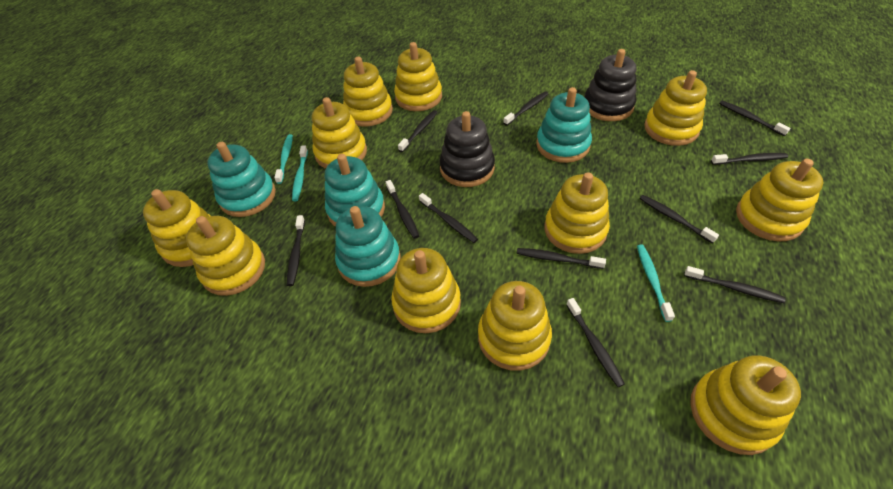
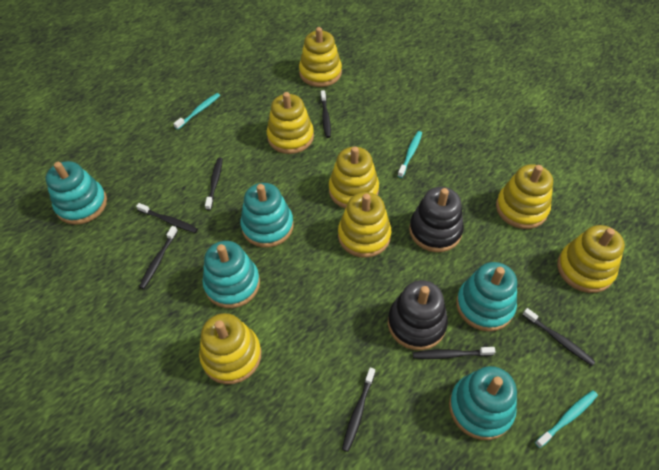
black toothbrush: 11 -> 7
turquoise stacking toy: 4 -> 5
yellow stacking toy: 11 -> 7

